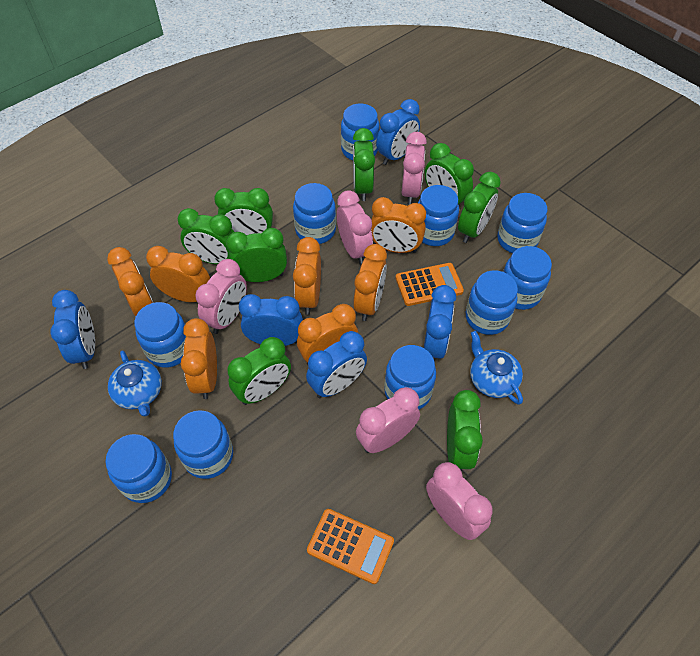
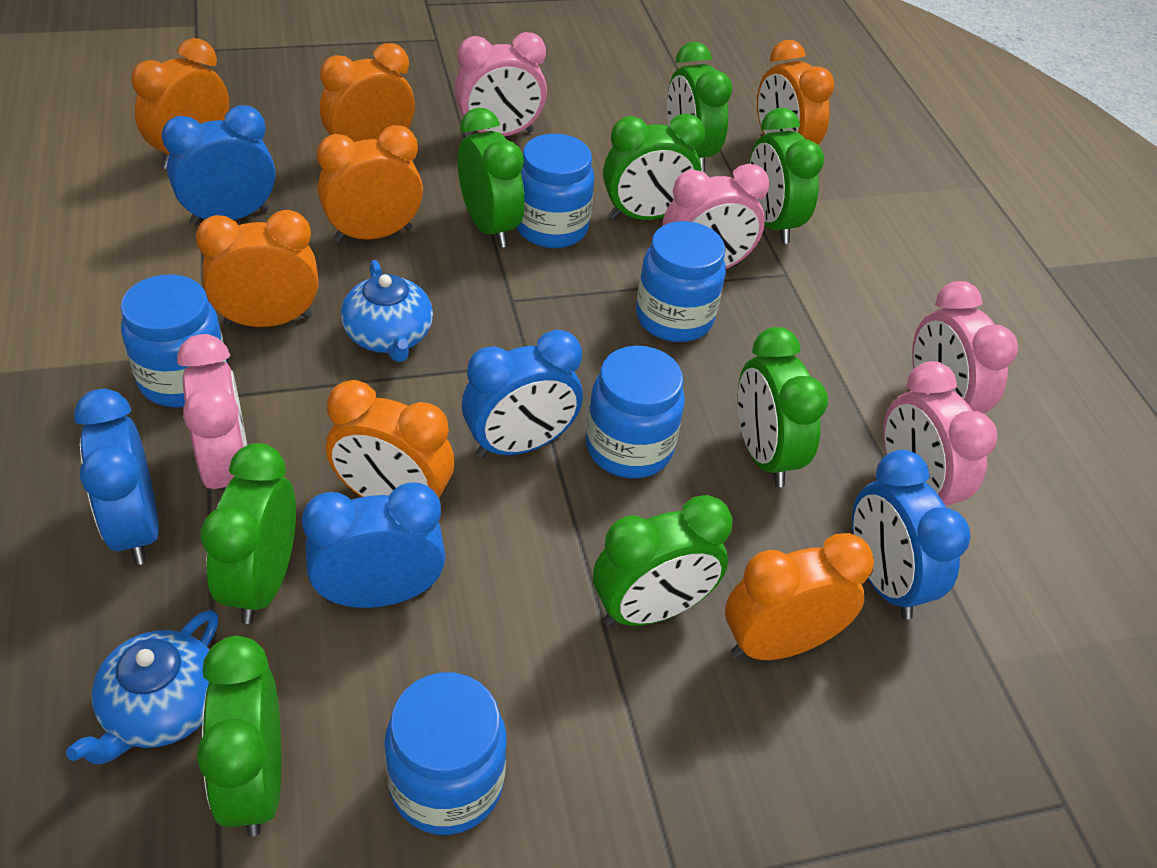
blue jar: 10 -> 5
orange calculator: 2 -> 0

